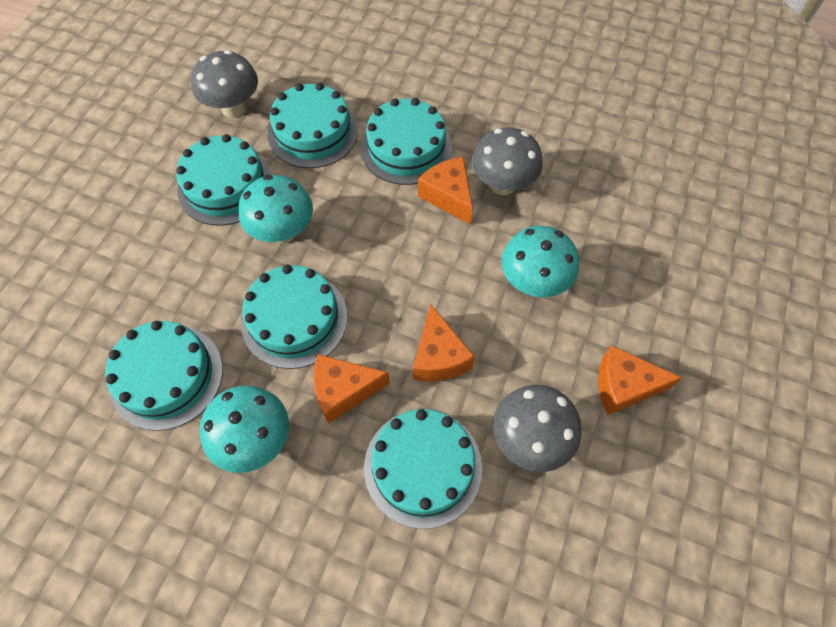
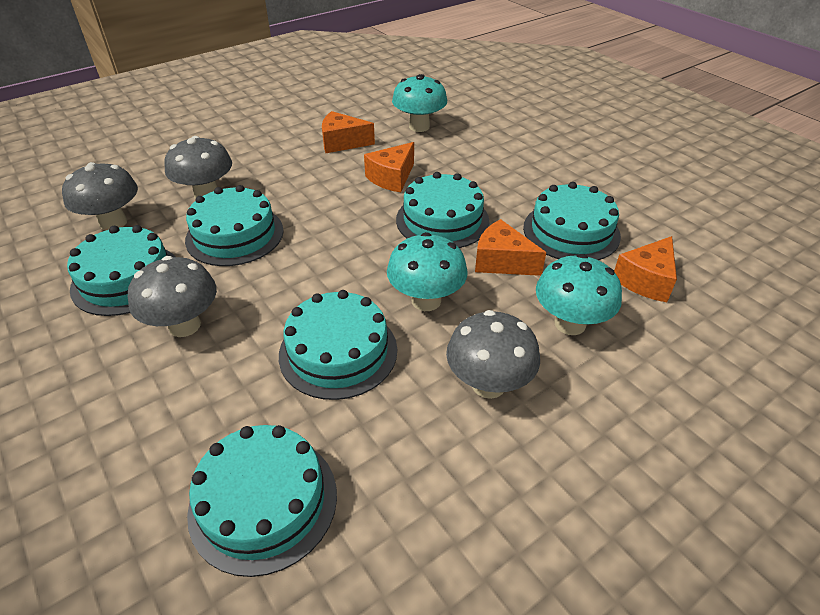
grey mushroom: 3 -> 4

